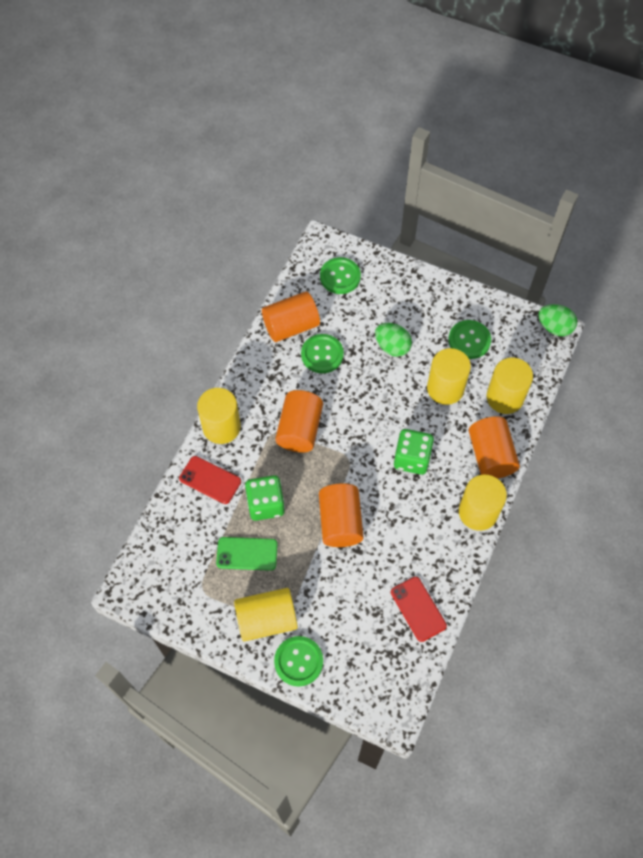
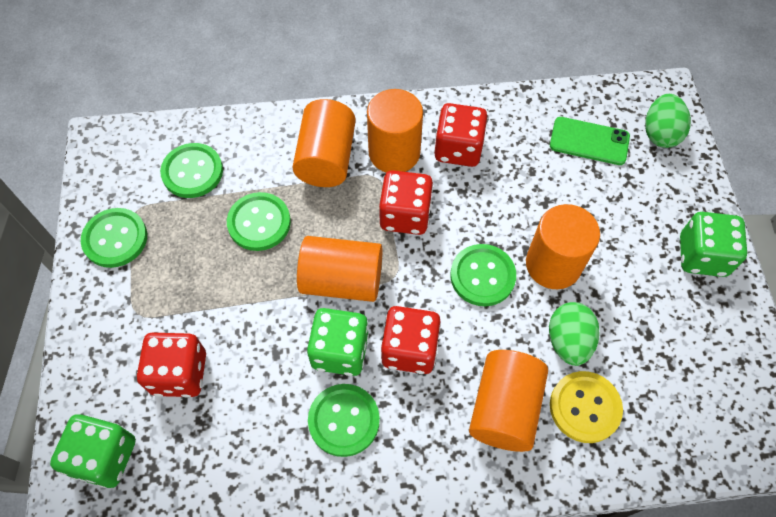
green button: 4 -> 5
green dice: 2 -> 3
orange cylinder: 4 -> 5
red dice: 0 -> 4
red phone: 2 -> 0
yellow button: 0 -> 1
yellow cylinder: 5 -> 0

